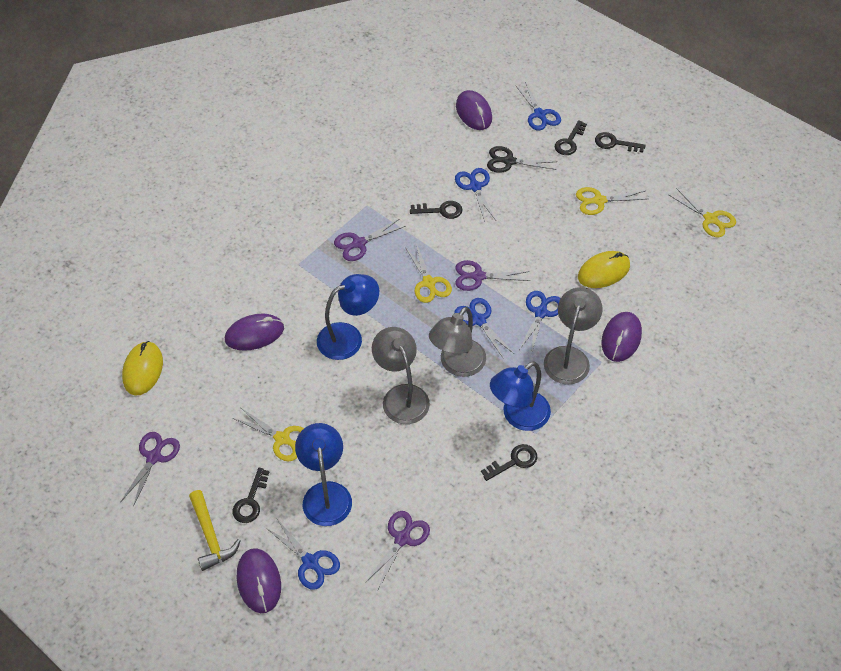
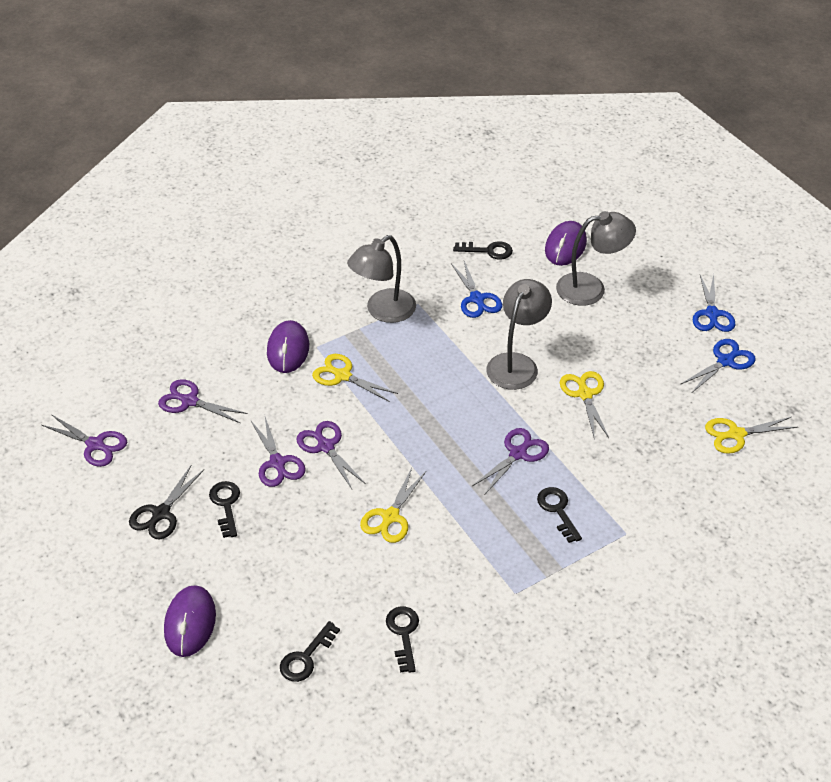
blue lamp: 3 -> 0
blue scissors: 5 -> 3
purple mouse: 4 -> 3
purple scissors: 4 -> 5
yellow hammer: 1 -> 0
yellow mouse: 2 -> 0

